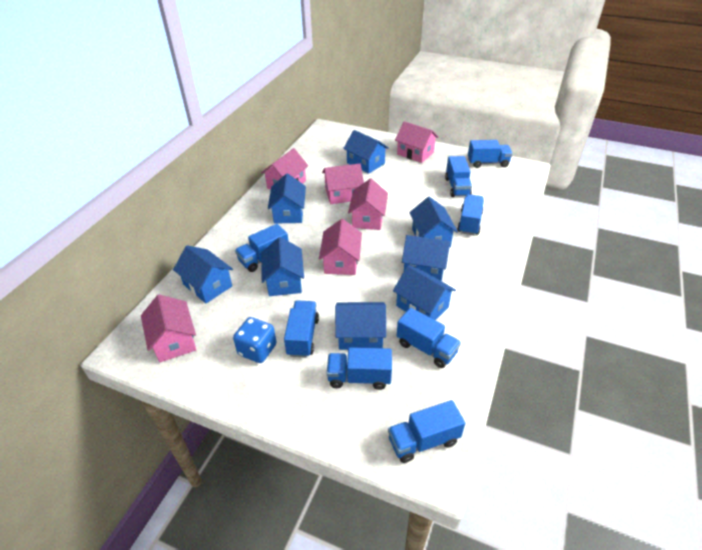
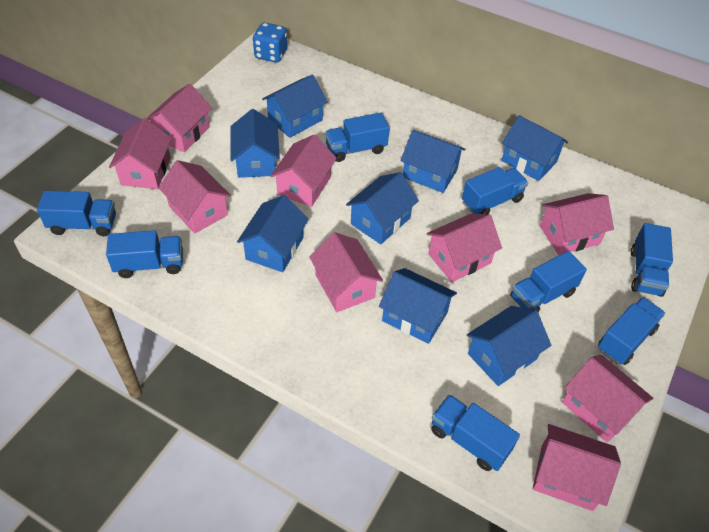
pink house: 6 -> 9

